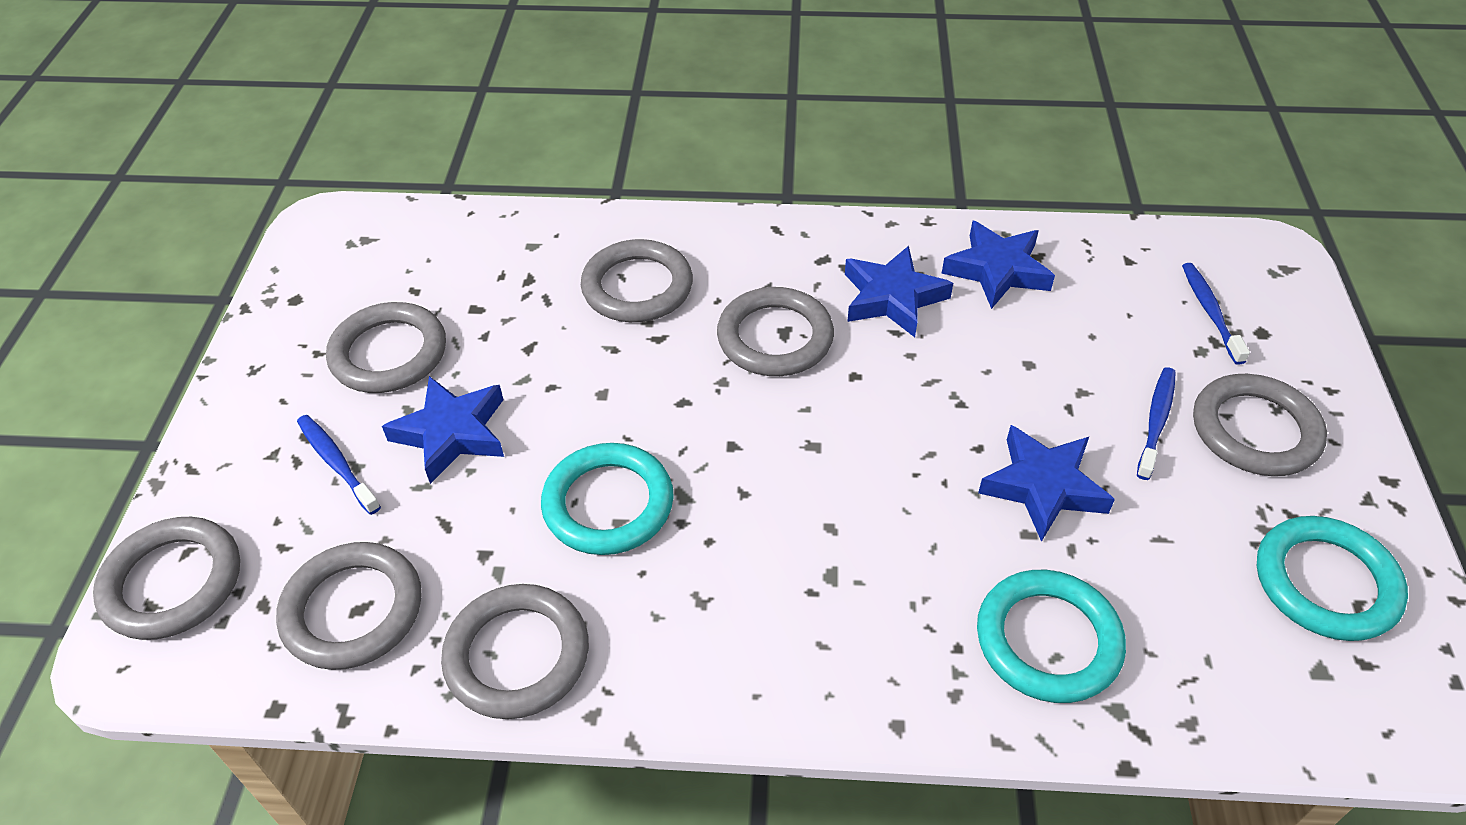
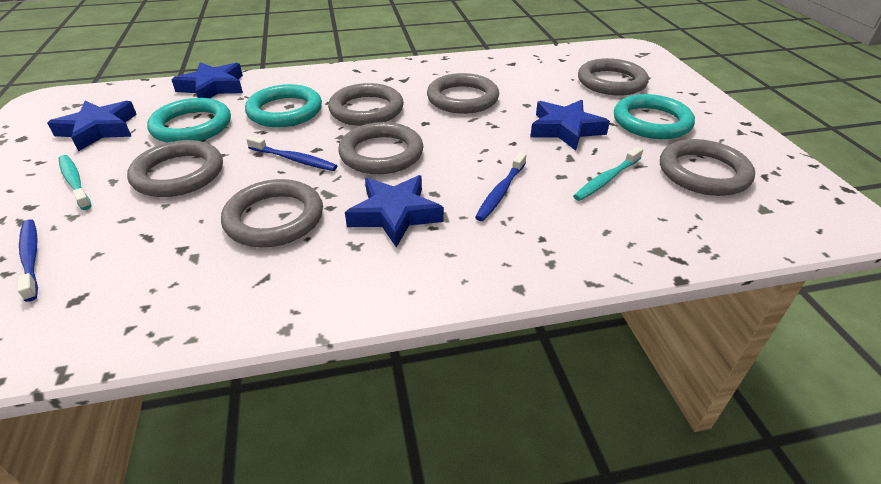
turquoise toothbrush: 0 -> 2

